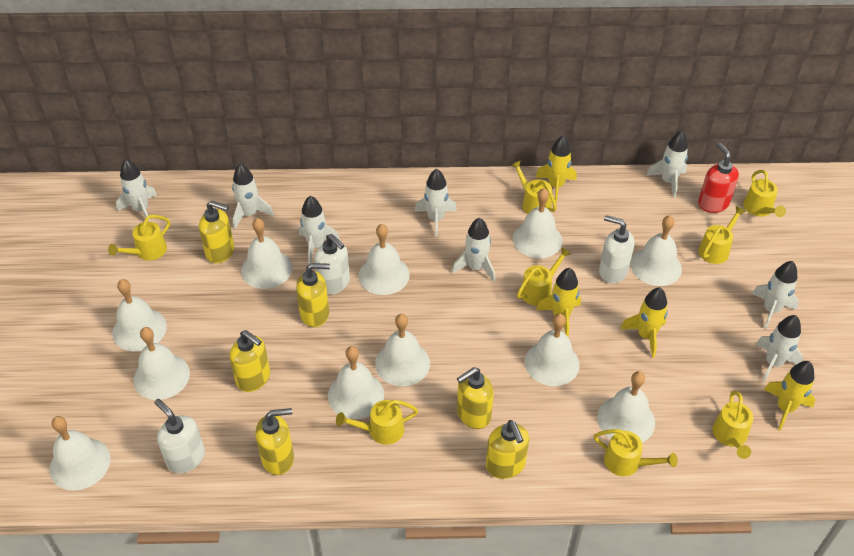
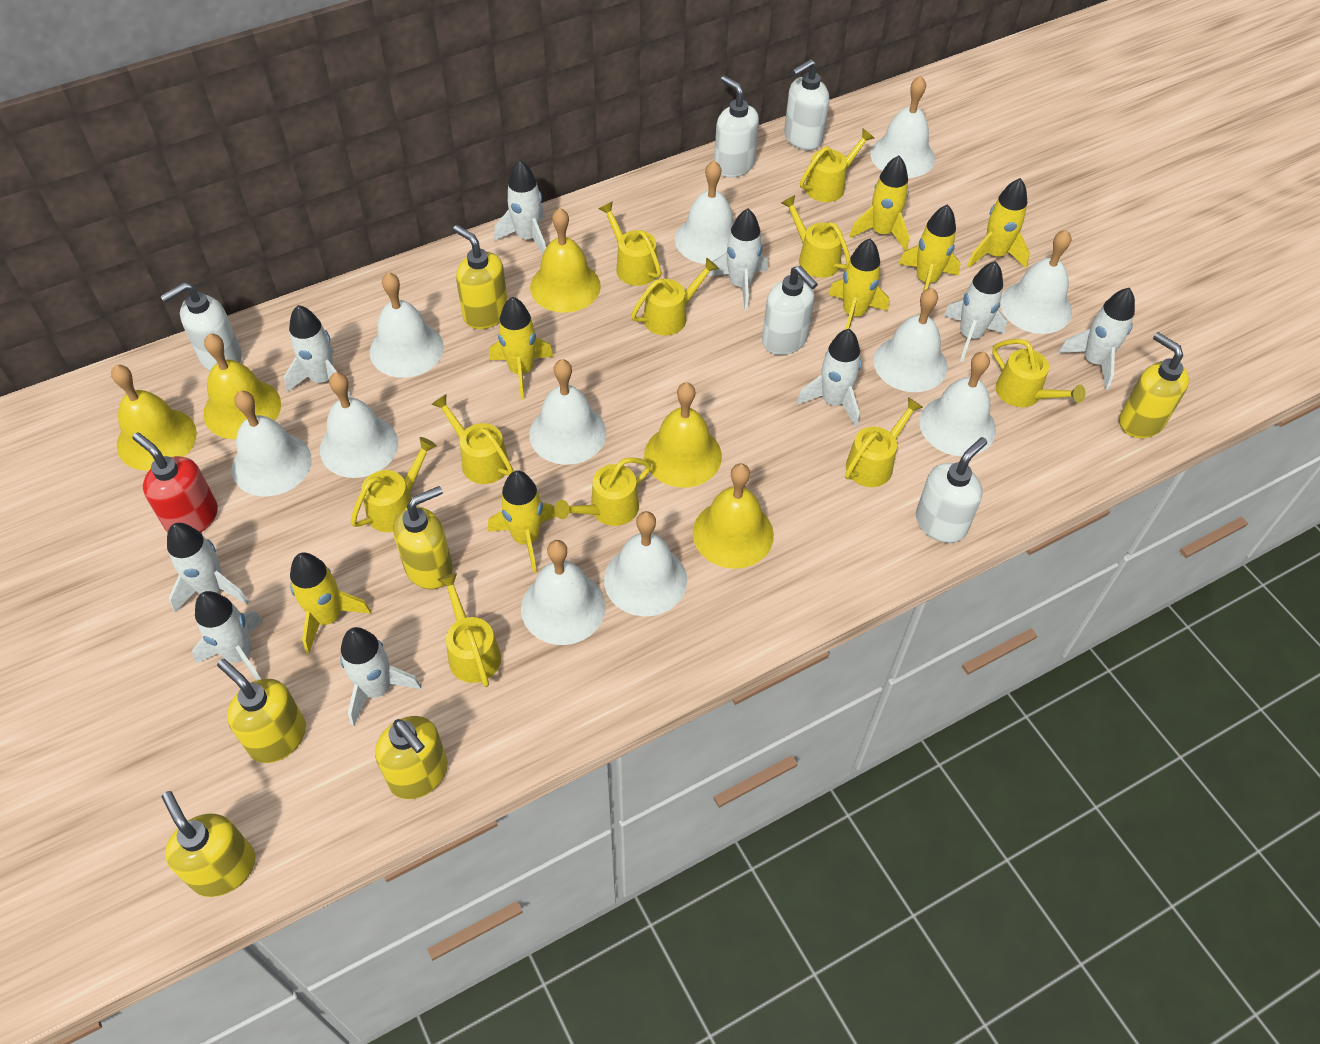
white rocket: 8 -> 9
white soap dispenser: 3 -> 5
yellow bell: 0 -> 5
yellow rocket: 4 -> 7
yellow watering can: 8 -> 10

